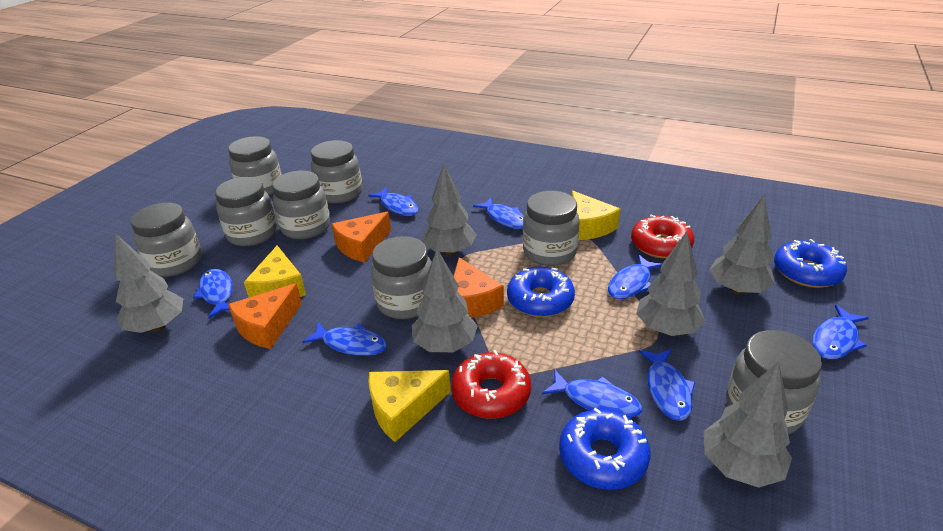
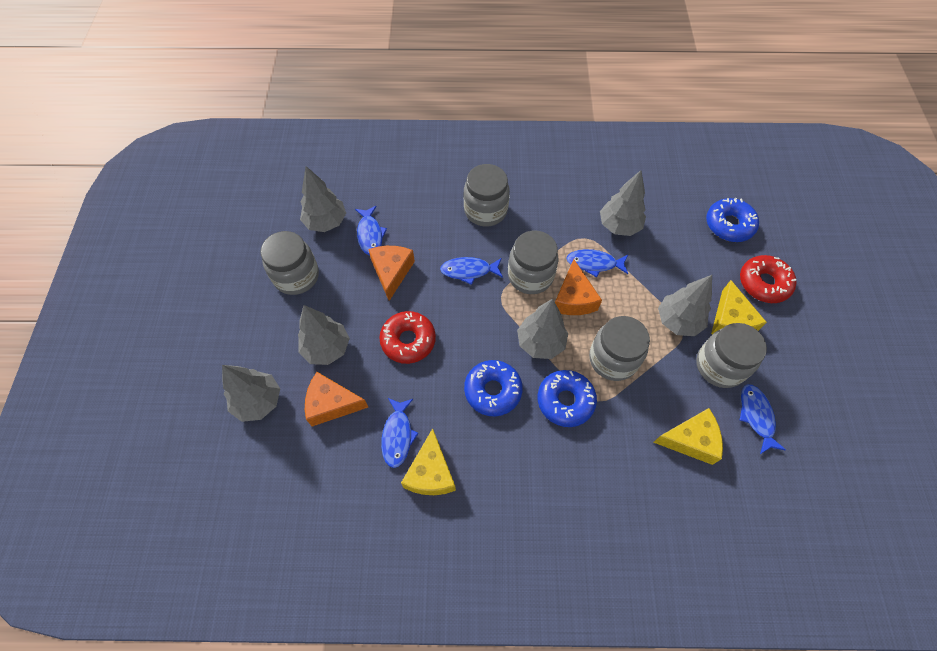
blue fish: 8 -> 5
grey jar: 8 -> 5

